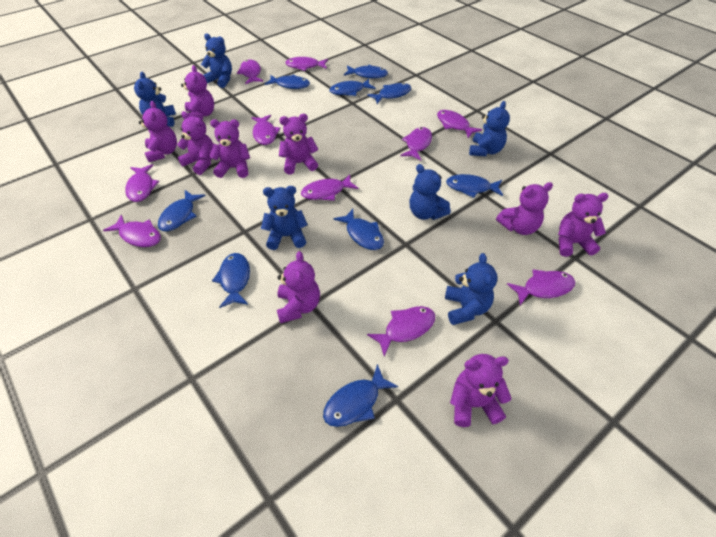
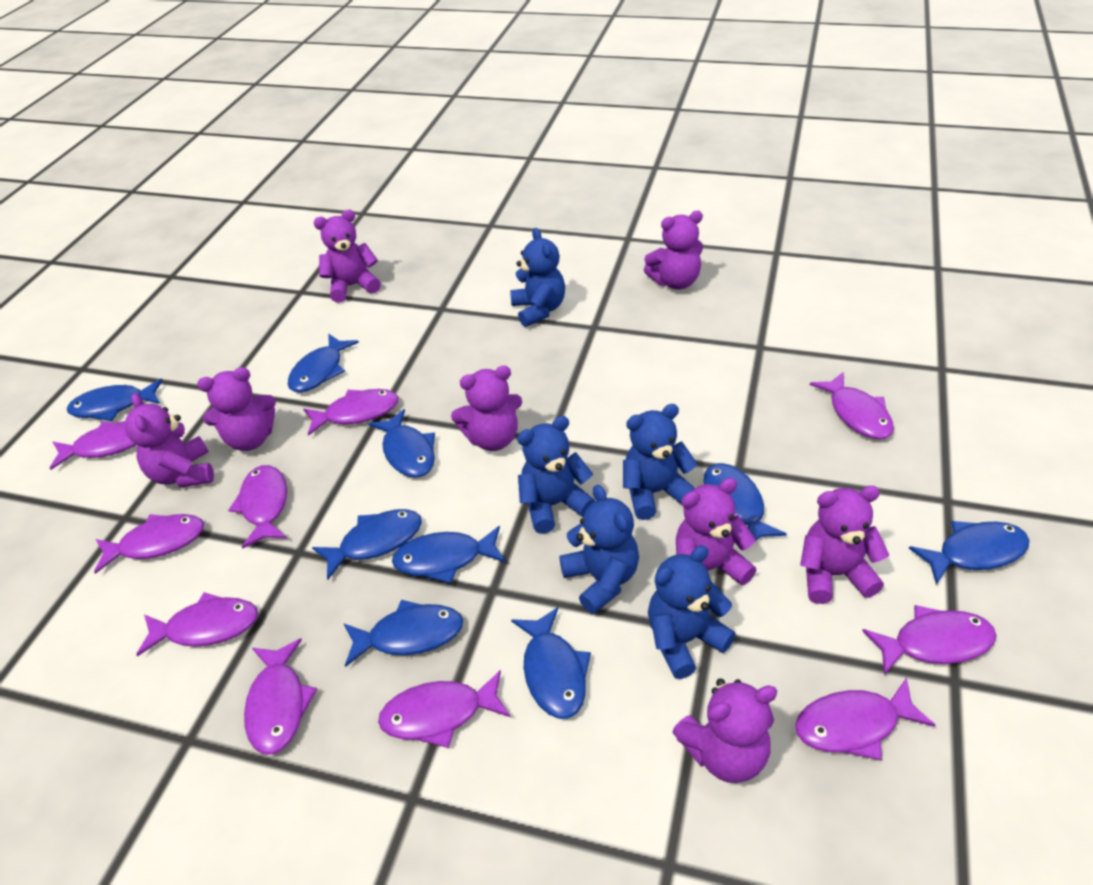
blue teddy bear: 6 -> 5
purple teddy bear: 9 -> 8

